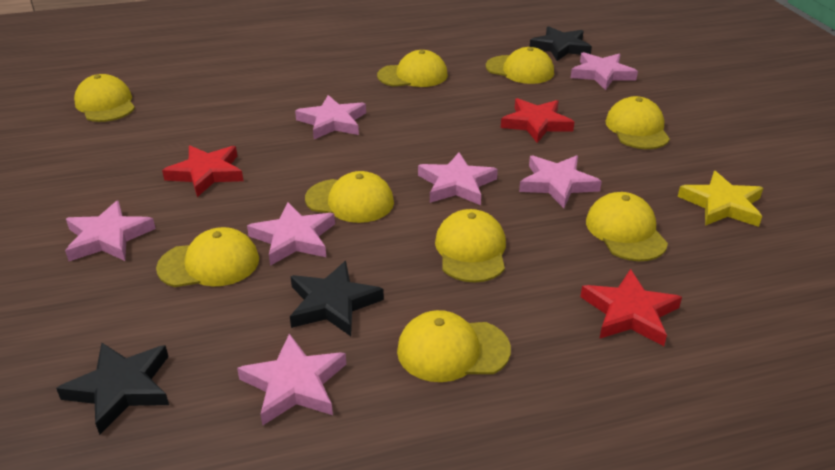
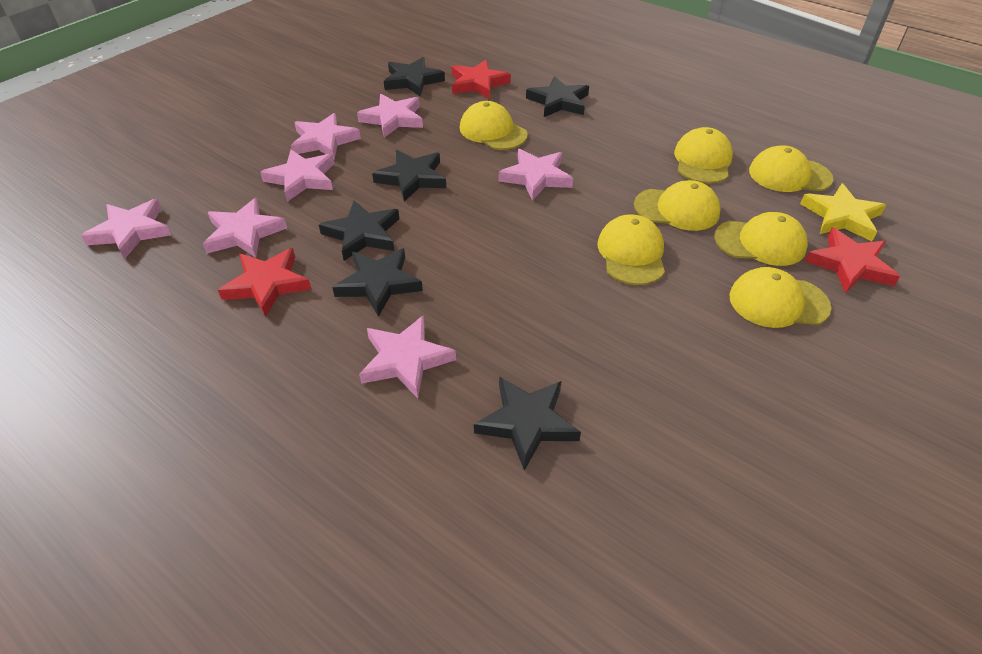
black star: 3 -> 6
yellow cap: 9 -> 7

